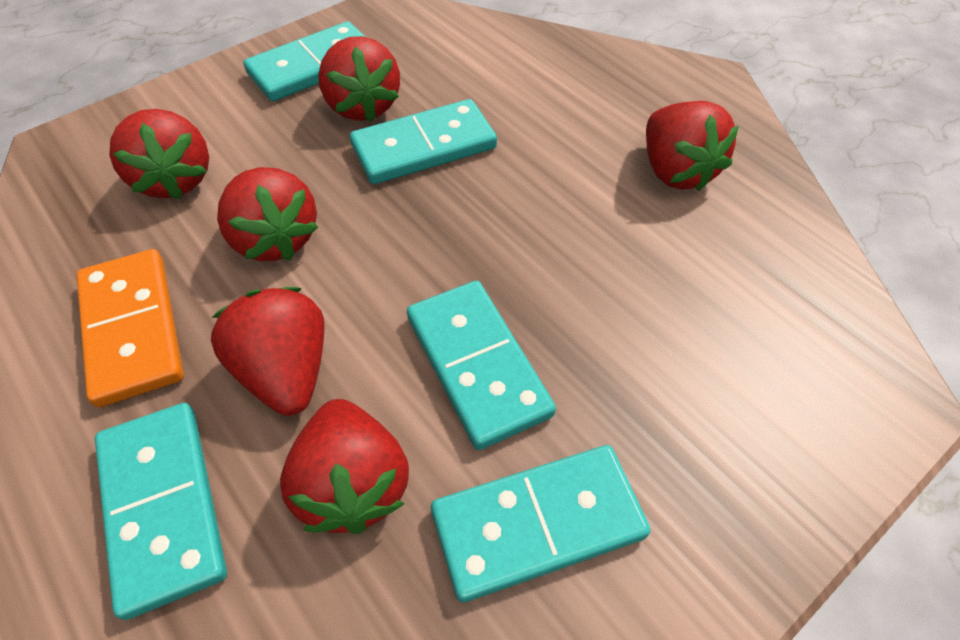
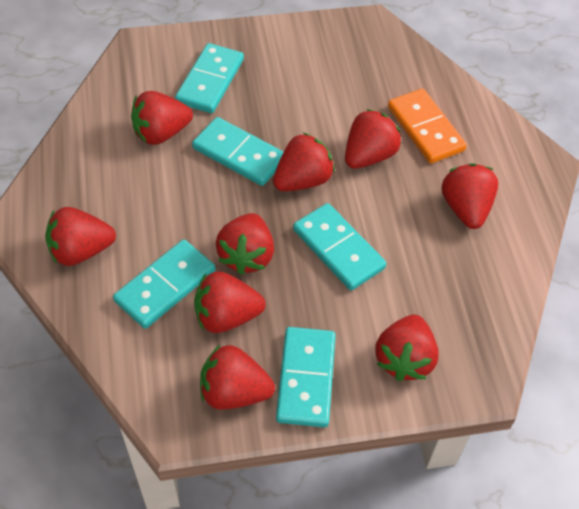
red strawberry: 6 -> 9

